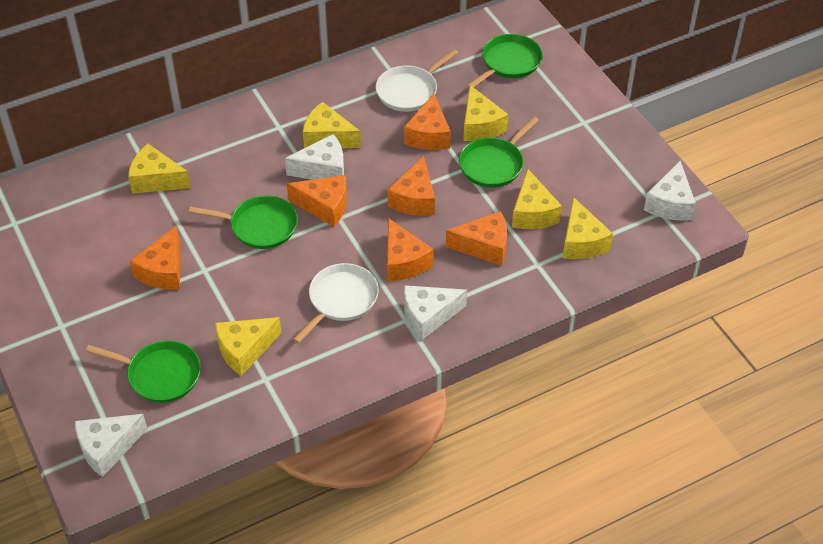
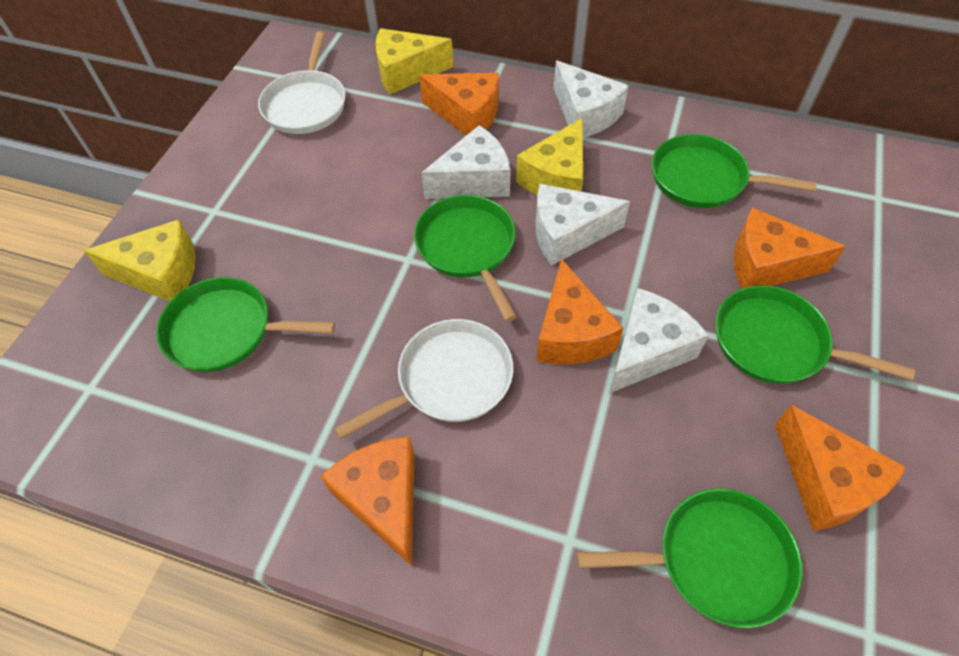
green pan: 4 -> 5
orange cheese: 6 -> 5
yellow cheese: 6 -> 3

